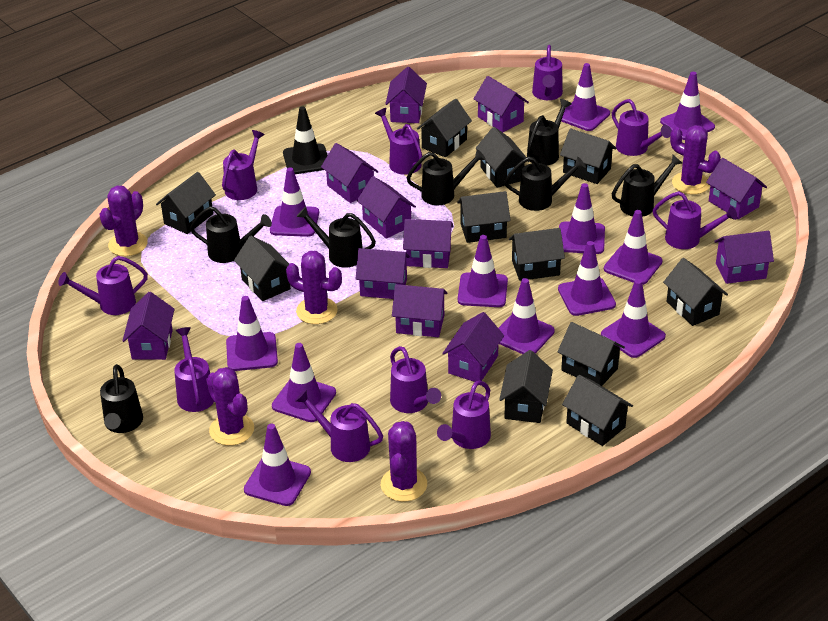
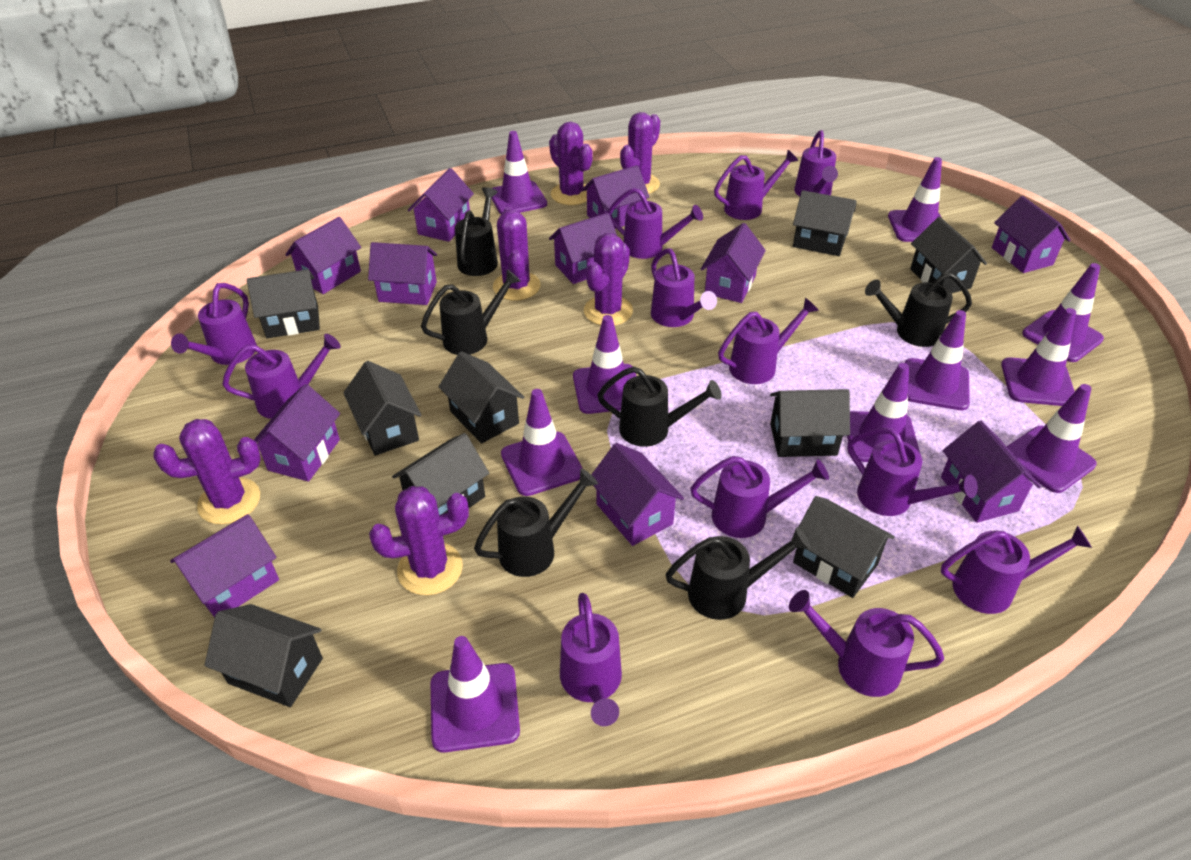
black house: 11 -> 9
black traffic cone: 1 -> 0
black watering can: 7 -> 6
purple cactus: 5 -> 6
purple traffic cone: 12 -> 10
purple watering can: 10 -> 12

